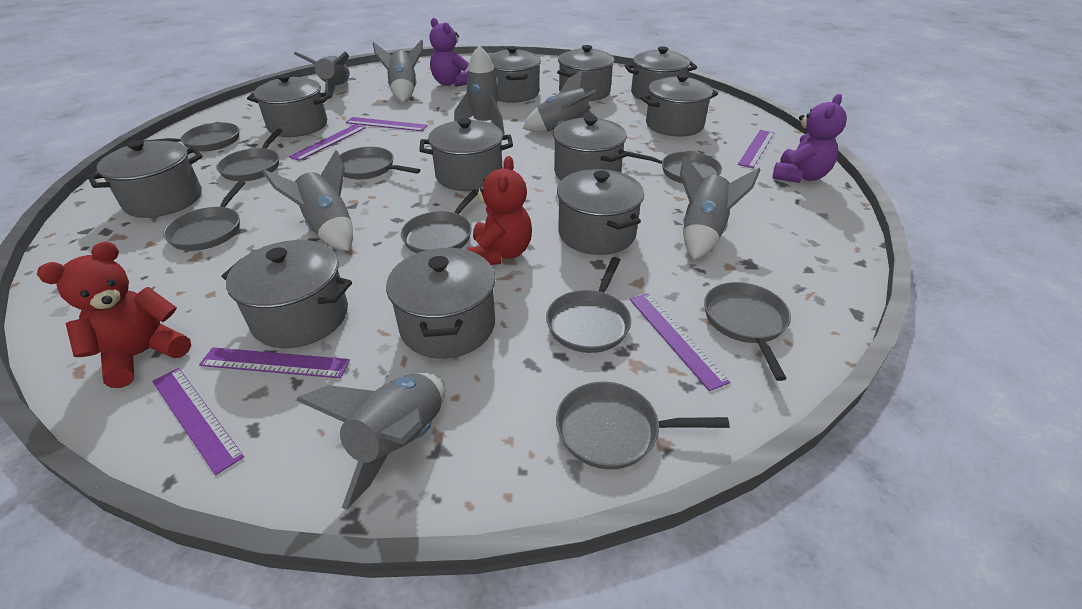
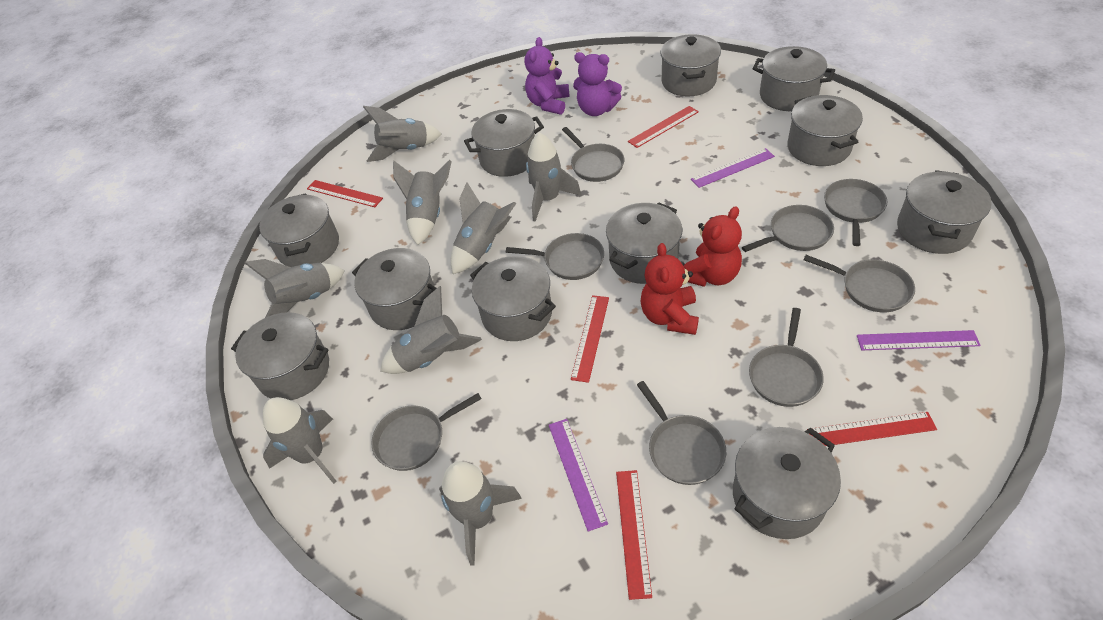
grey pan: 9 -> 8
grey rocket: 7 -> 8
purple ruler: 6 -> 3
red ruler: 0 -> 5

